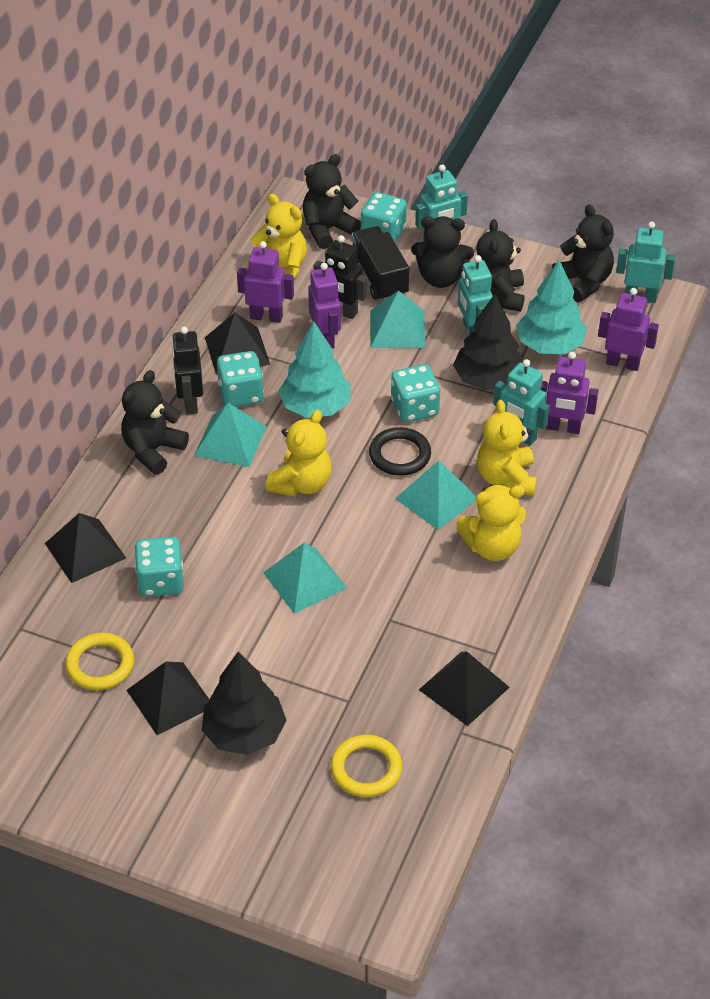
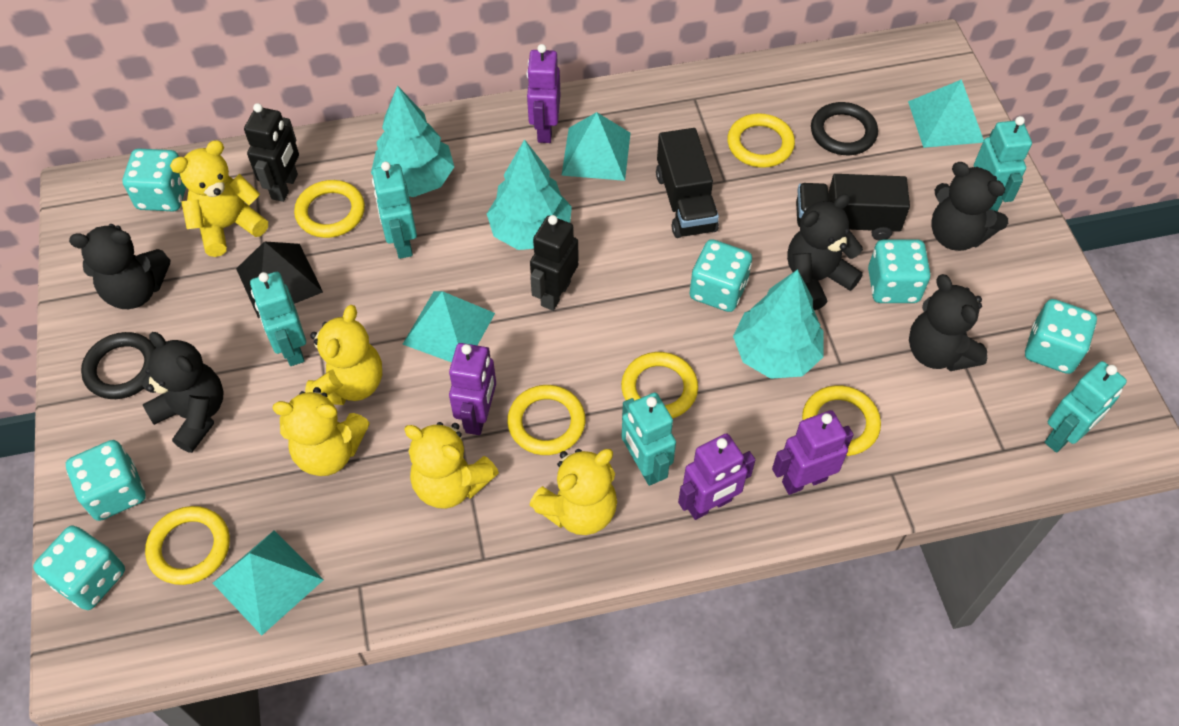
black pyramid: 4 -> 1
black ring: 1 -> 2
black tree: 2 -> 0
black truck: 1 -> 2
turquoise dice: 4 -> 6
turquoise robot: 4 -> 5
turquoise tree: 2 -> 3
yellow ring: 2 -> 6
yellow teddy bear: 4 -> 5

